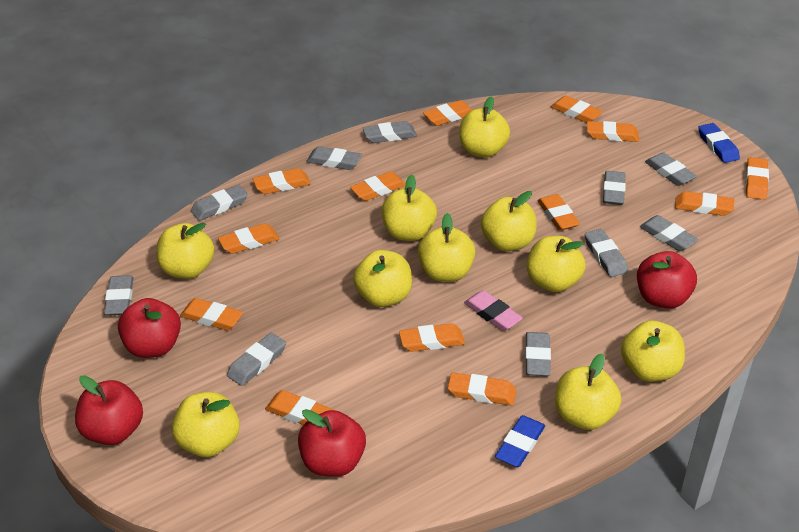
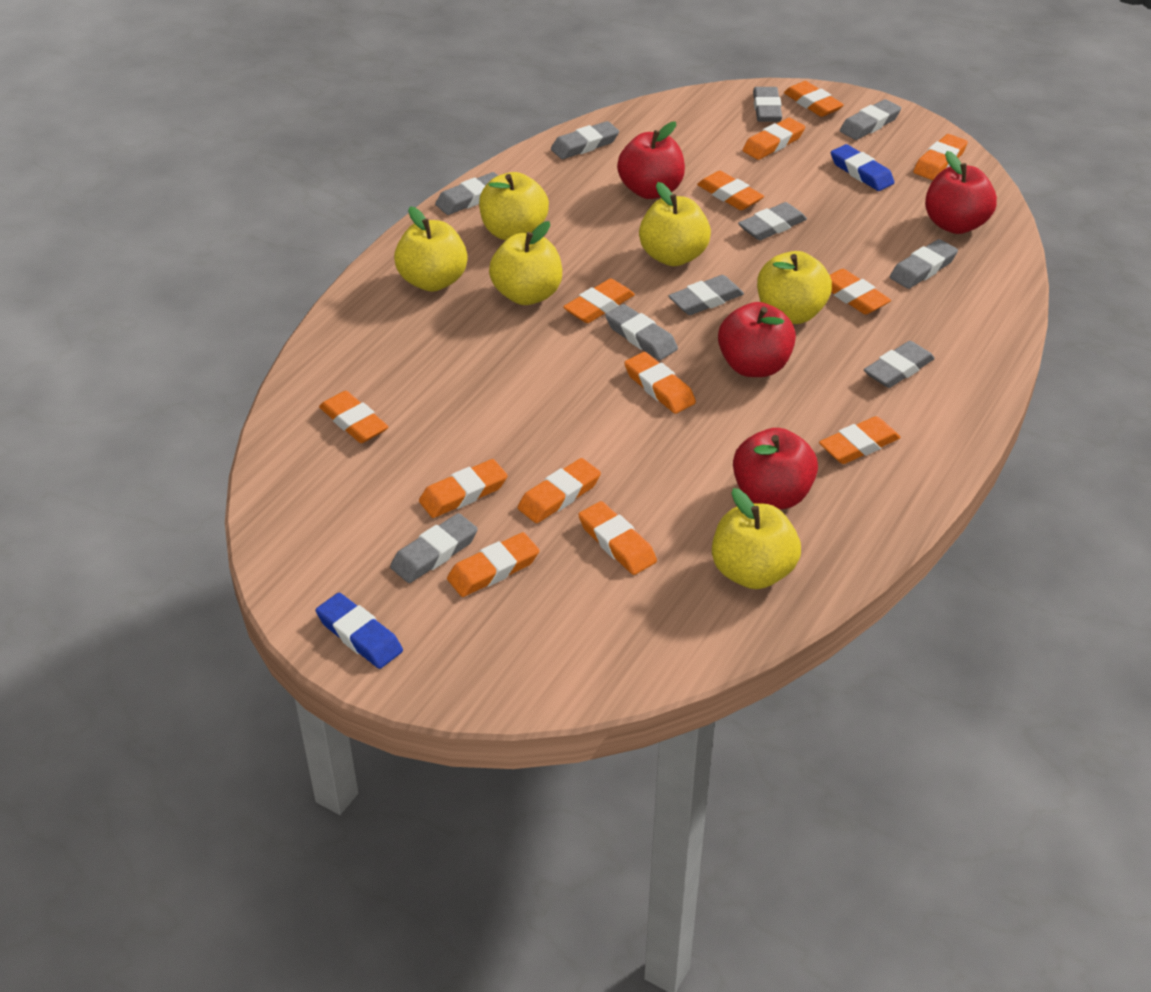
pink eraser: 1 -> 0
yellow apple: 10 -> 6

